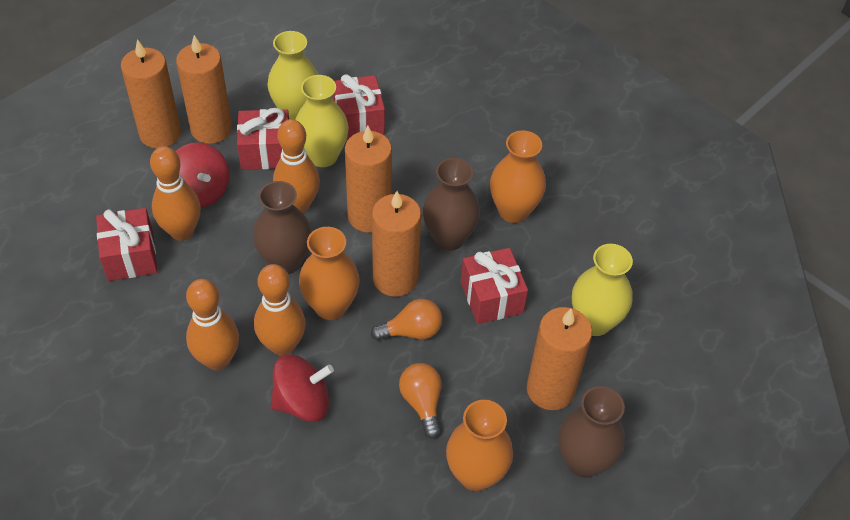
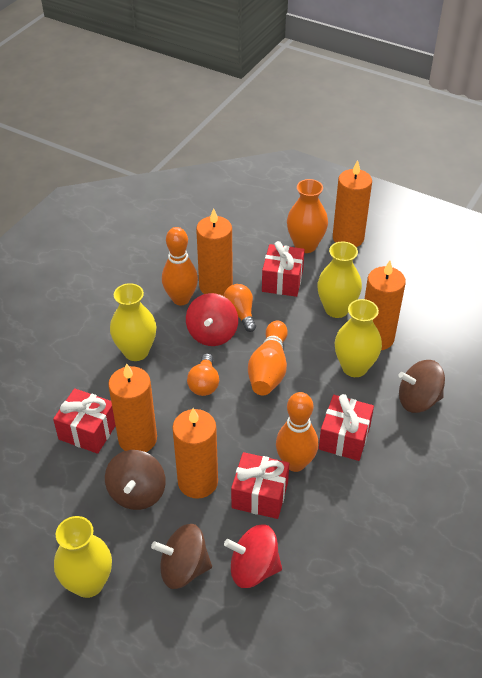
brown spinning top: 0 -> 3
brown vase: 3 -> 0
orange bowling pin: 4 -> 3
orange vase: 3 -> 1
yellow vase: 3 -> 4

